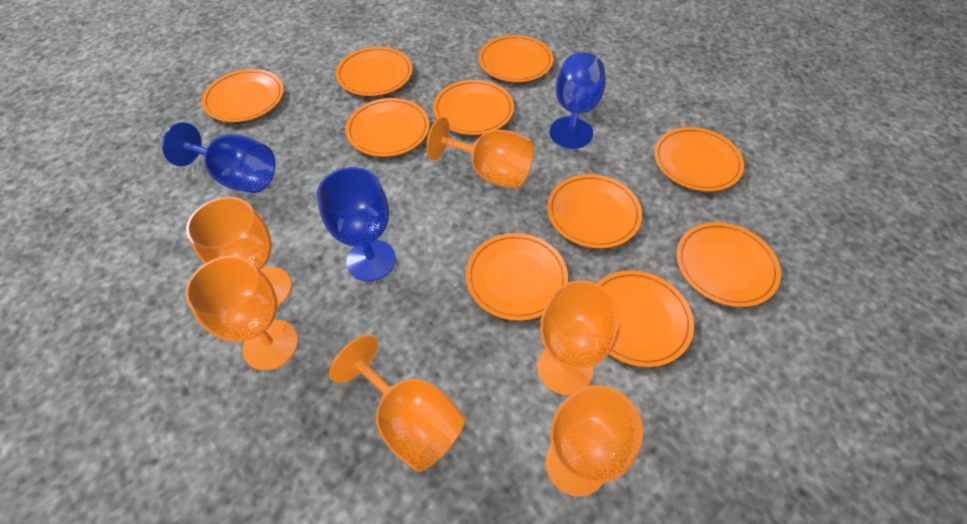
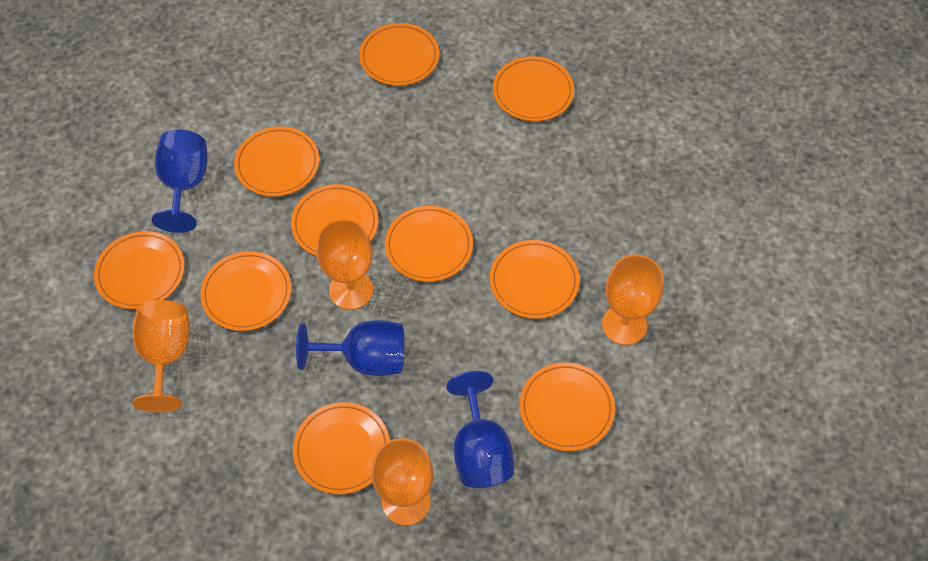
orange goblet: 6 -> 4

